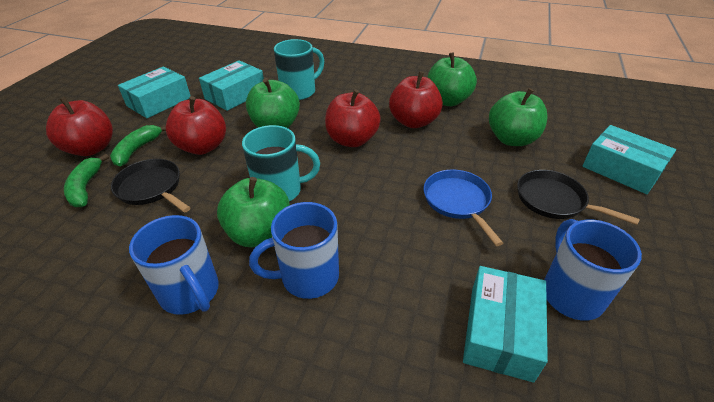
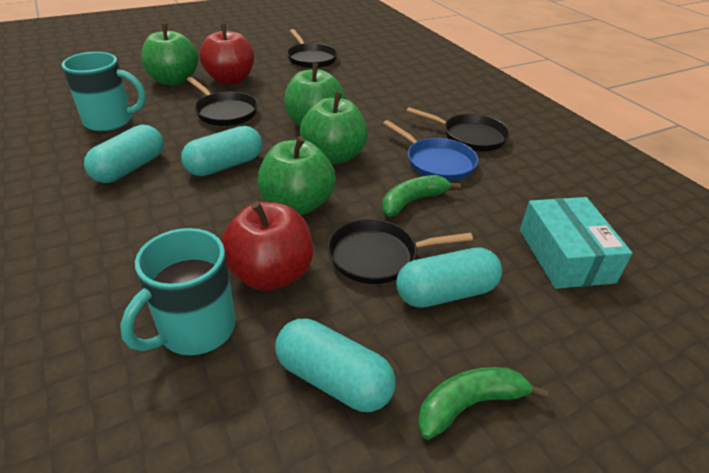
black pan: 2 -> 4
blue mug: 3 -> 0
red apple: 4 -> 2
turquoise box: 4 -> 1
turquoise capsule: 0 -> 4

